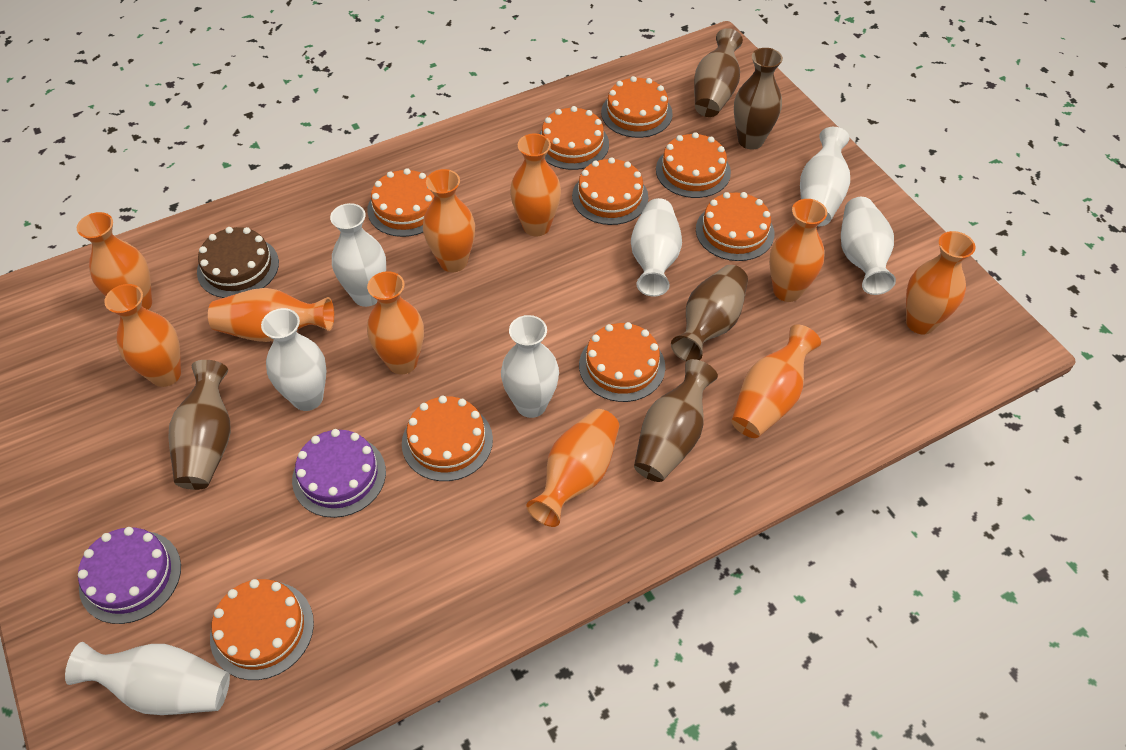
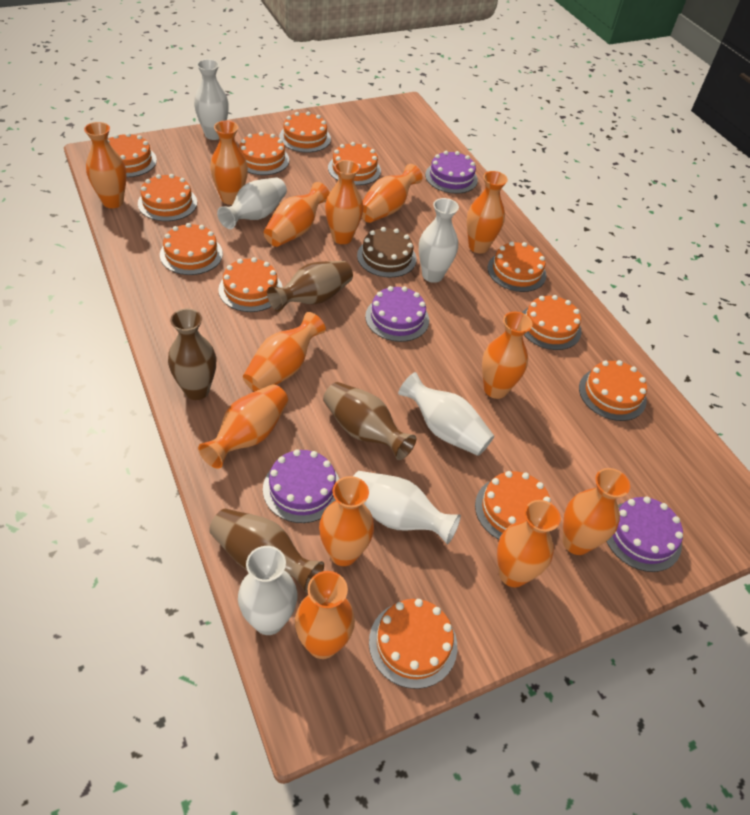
brown vase: 5 -> 4
orange cake: 9 -> 12
orange vase: 10 -> 13
purple cake: 2 -> 4
white vase: 7 -> 6

